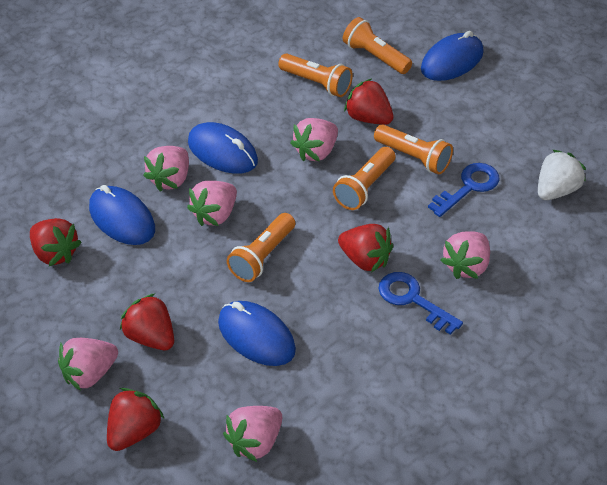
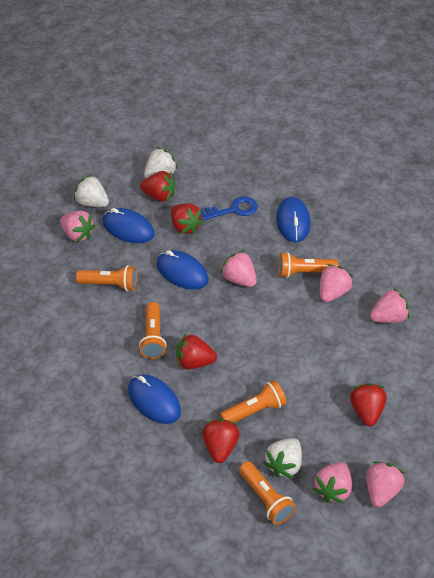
blue key: 2 -> 1
white strawberry: 1 -> 3

